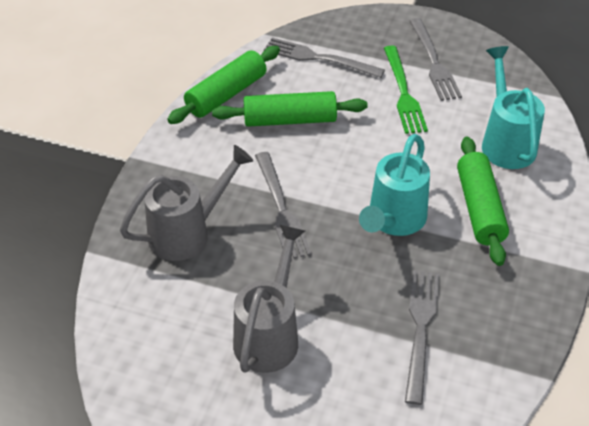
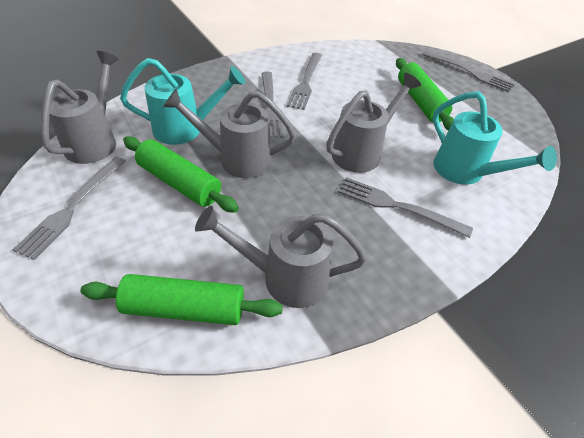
green fork: 1 -> 0
grey fork: 4 -> 5
grey watering can: 2 -> 4

